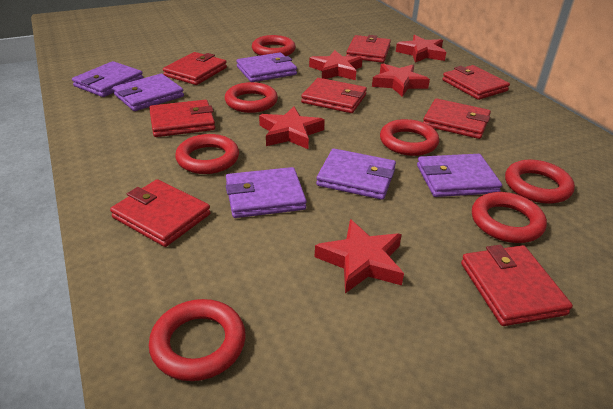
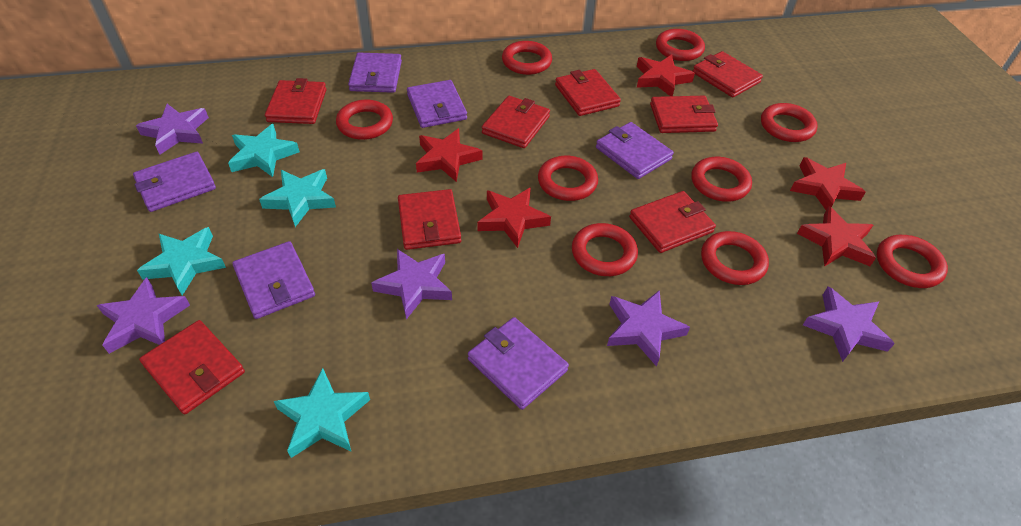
purple star: 0 -> 5
red ring: 7 -> 9
turquoise star: 0 -> 4

